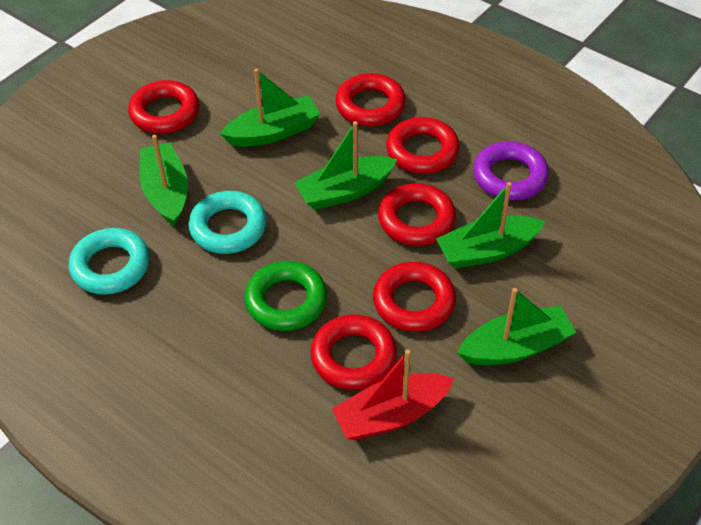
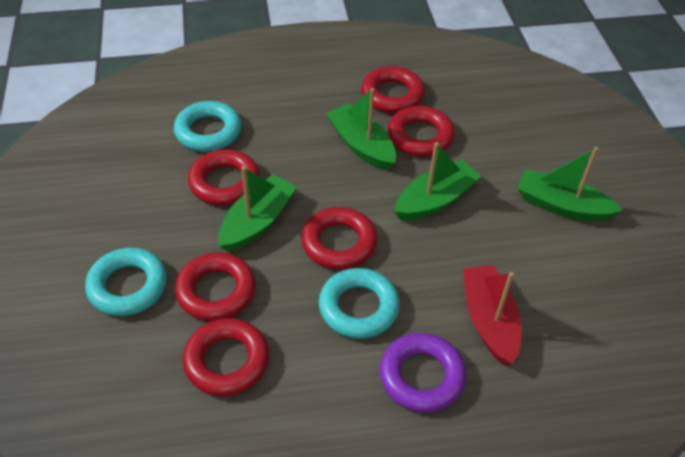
green boat: 5 -> 4
green ring: 1 -> 0
turquoise ring: 2 -> 3

